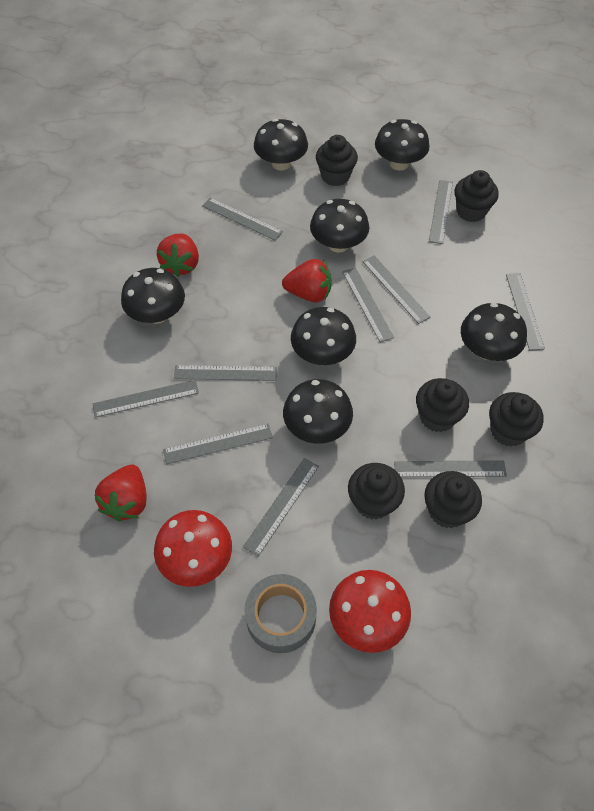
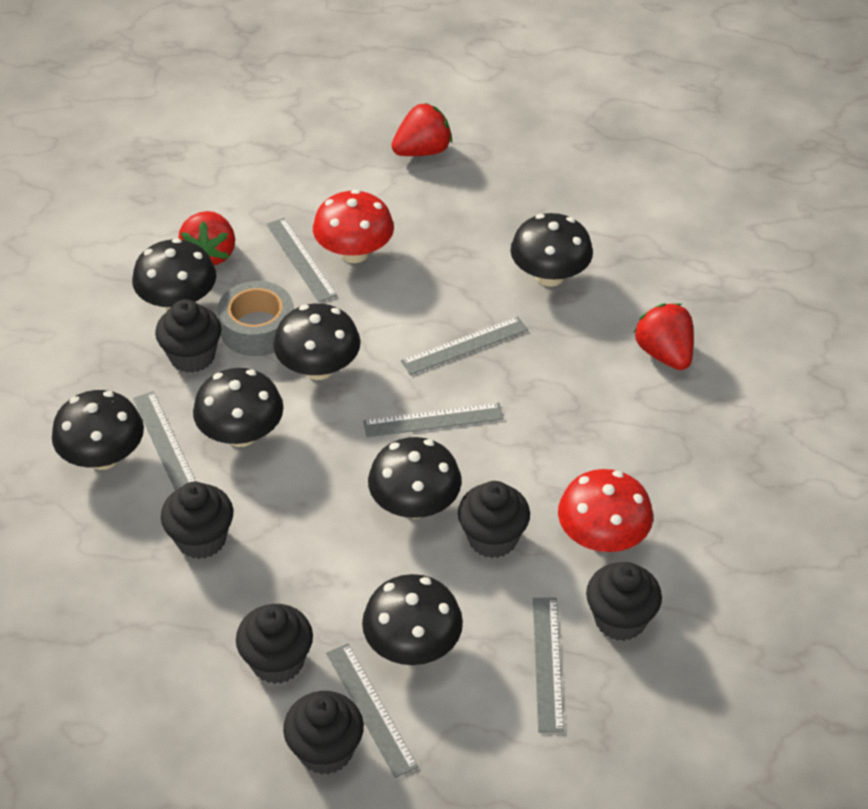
grey ruler: 10 -> 6

